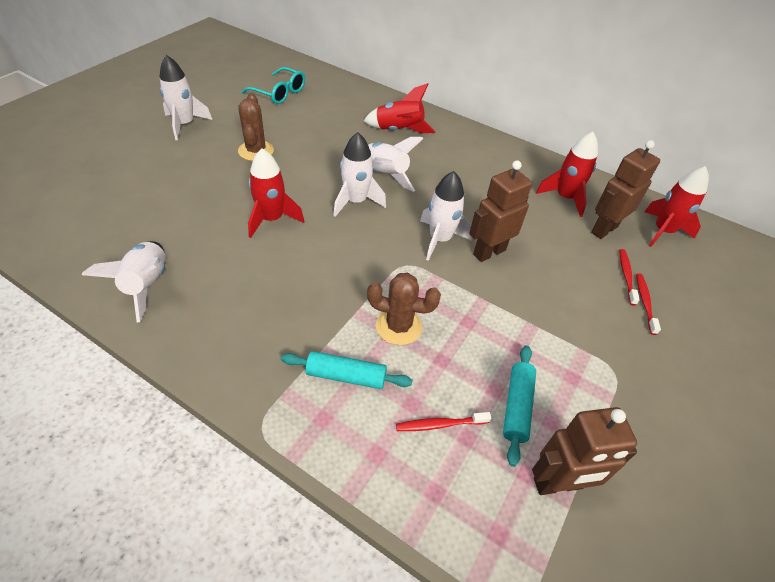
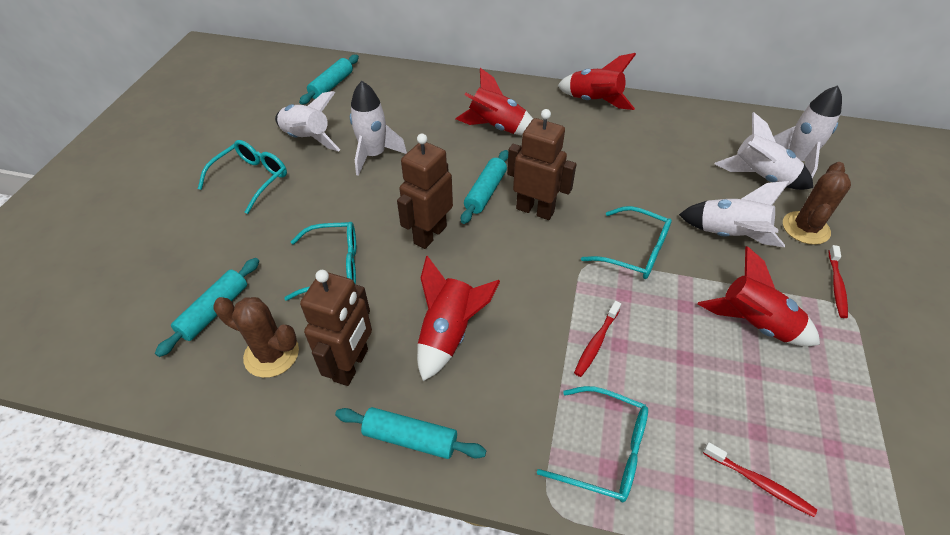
turquoise glasses: 1 -> 4
turquoise rolling pin: 2 -> 4

